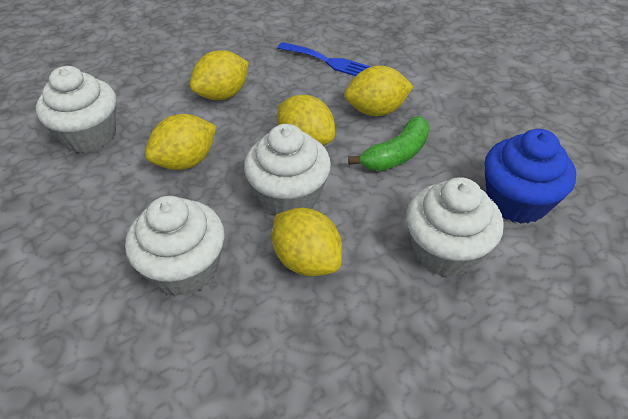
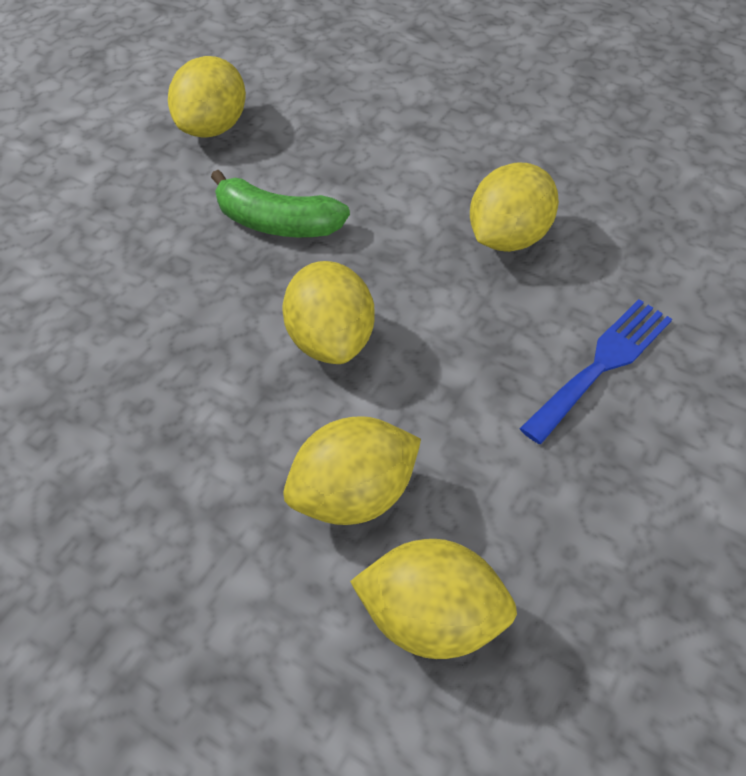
blue cupcake: 1 -> 0
white cupcake: 4 -> 0

